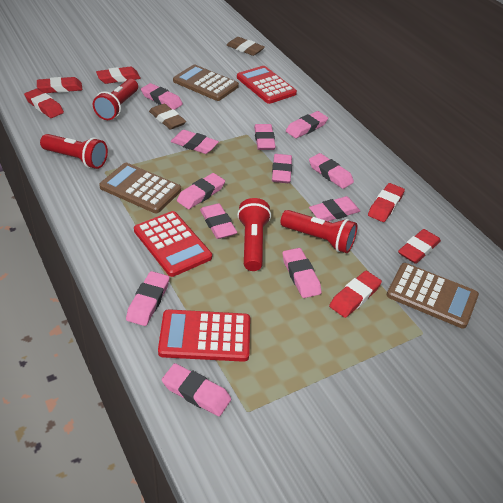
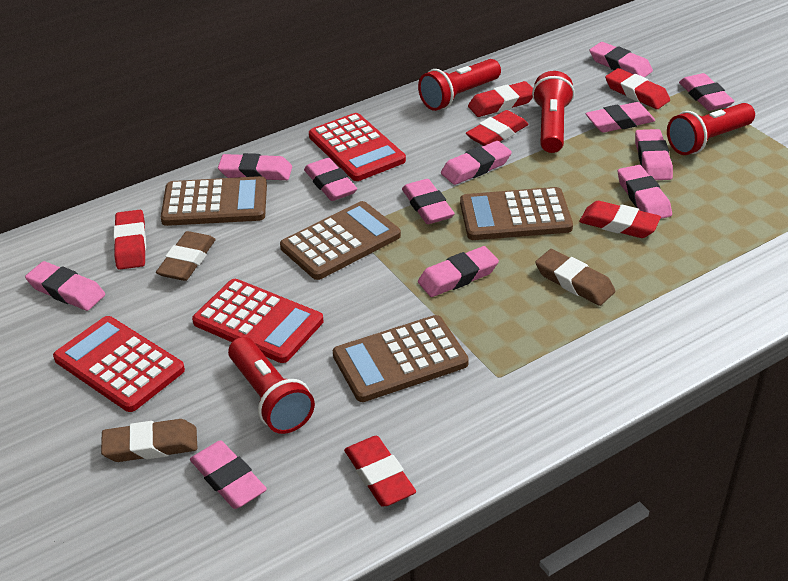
brown calculator: 3 -> 4
brown eraser: 2 -> 3

